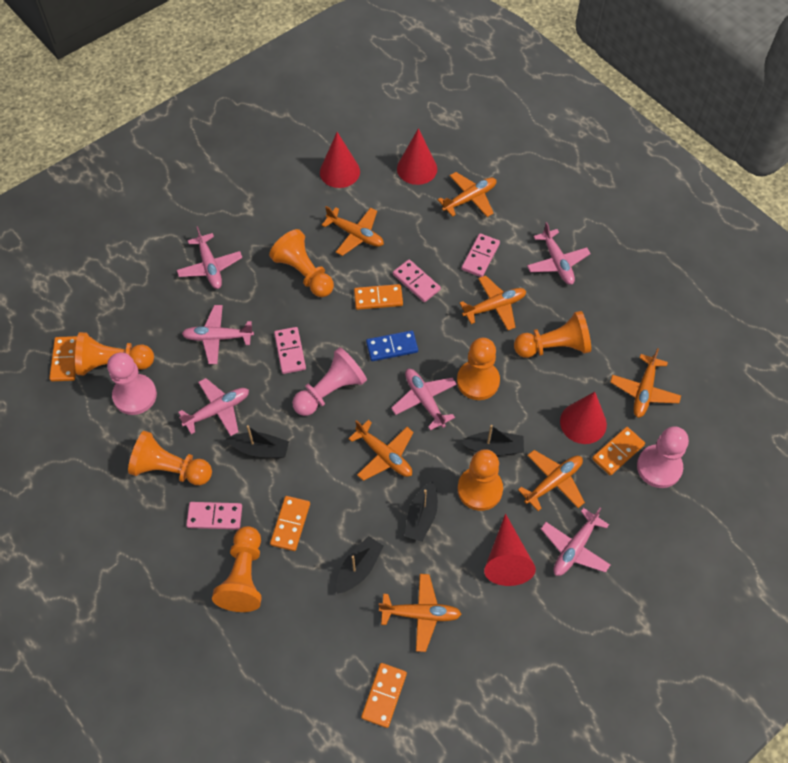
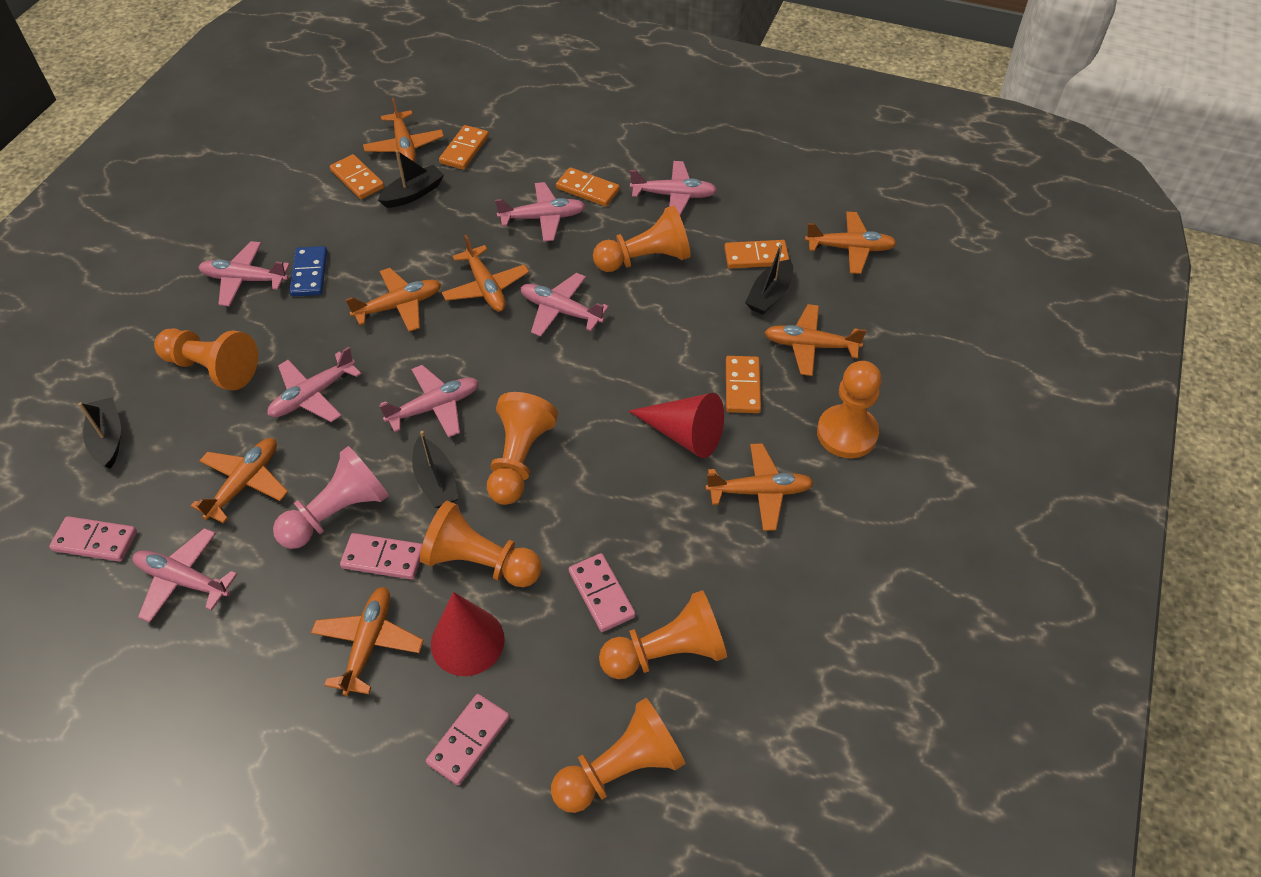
orange plane: 7 -> 8
pink pawn: 3 -> 1
pink plane: 6 -> 7
red cone: 4 -> 2

